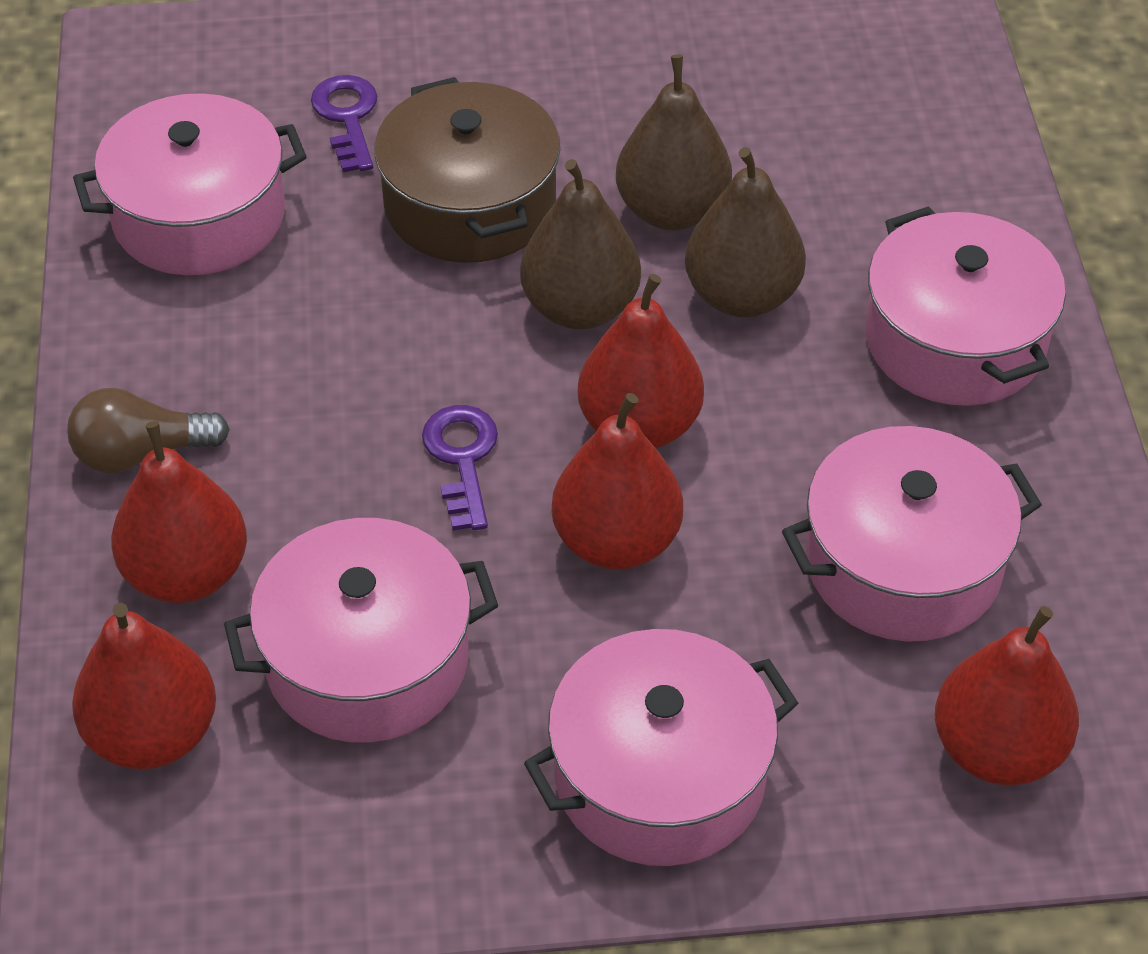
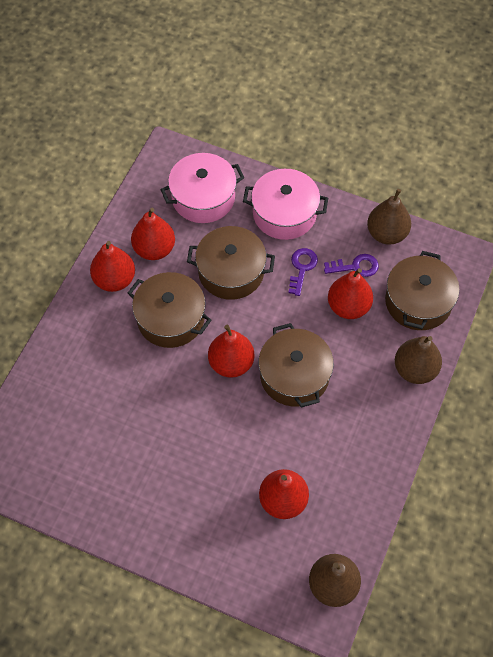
brown light bulb: 1 -> 0
brown pot: 1 -> 4
pink pot: 5 -> 2

